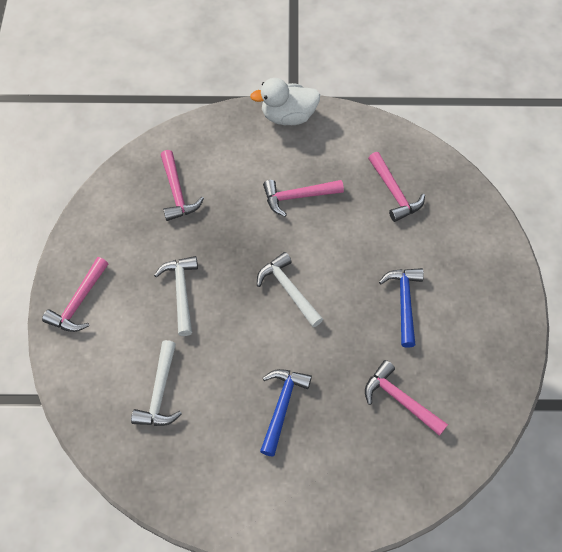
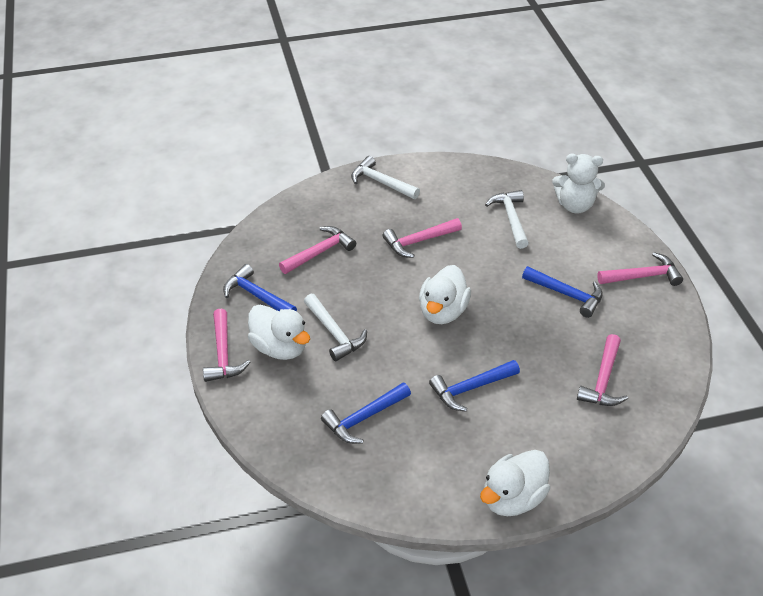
blue hammer: 2 -> 4
white duck: 1 -> 3
white teddy bear: 0 -> 1

